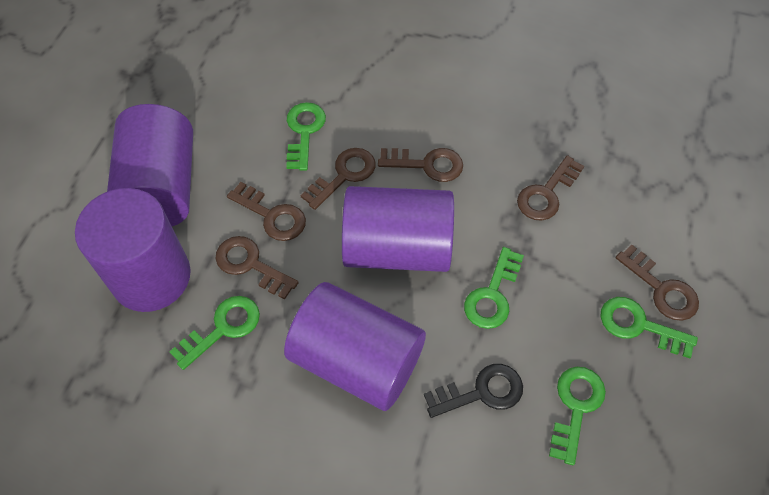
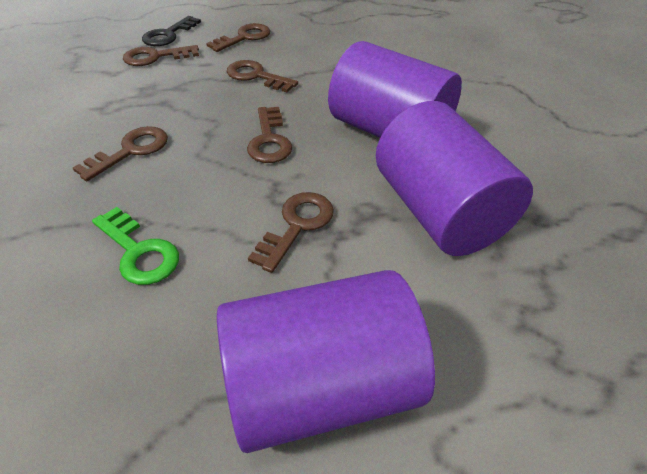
green key: 5 -> 1
purple cylinder: 4 -> 3

